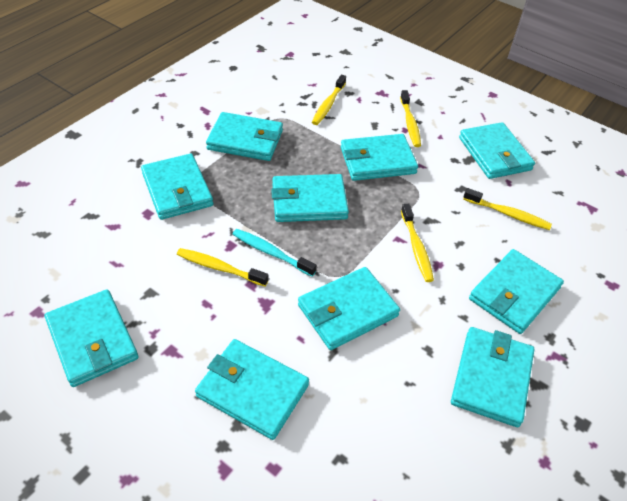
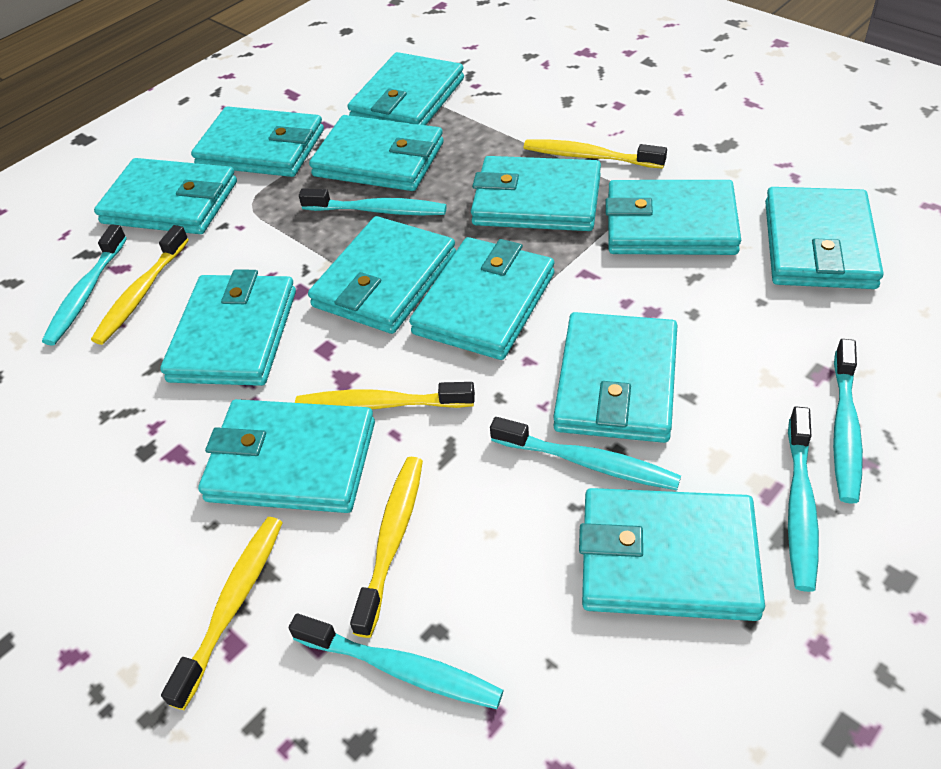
turquoise toothbrush: 1 -> 6
turquoise wallet: 10 -> 13

